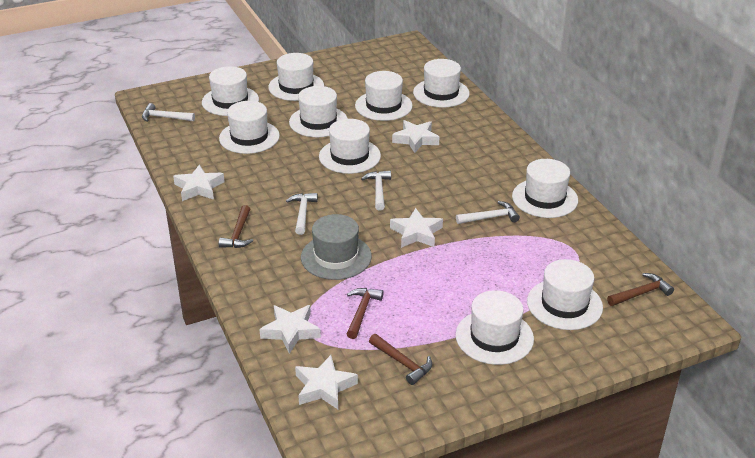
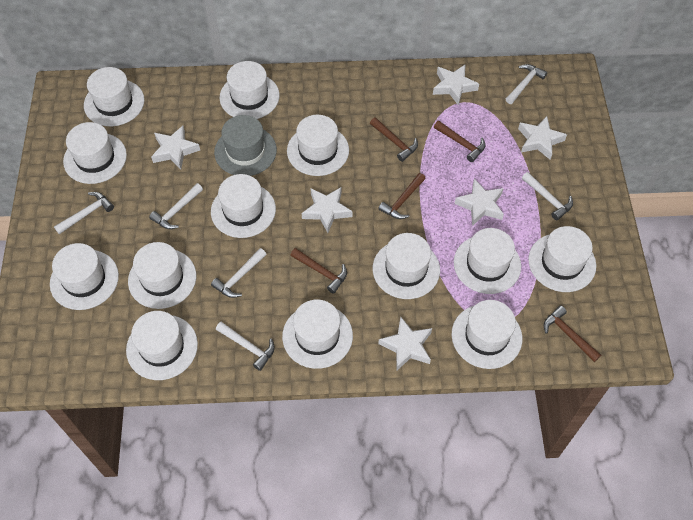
brown hammer: 4 -> 5
white hammer: 4 -> 6
white hat: 10 -> 13
white star: 5 -> 6

